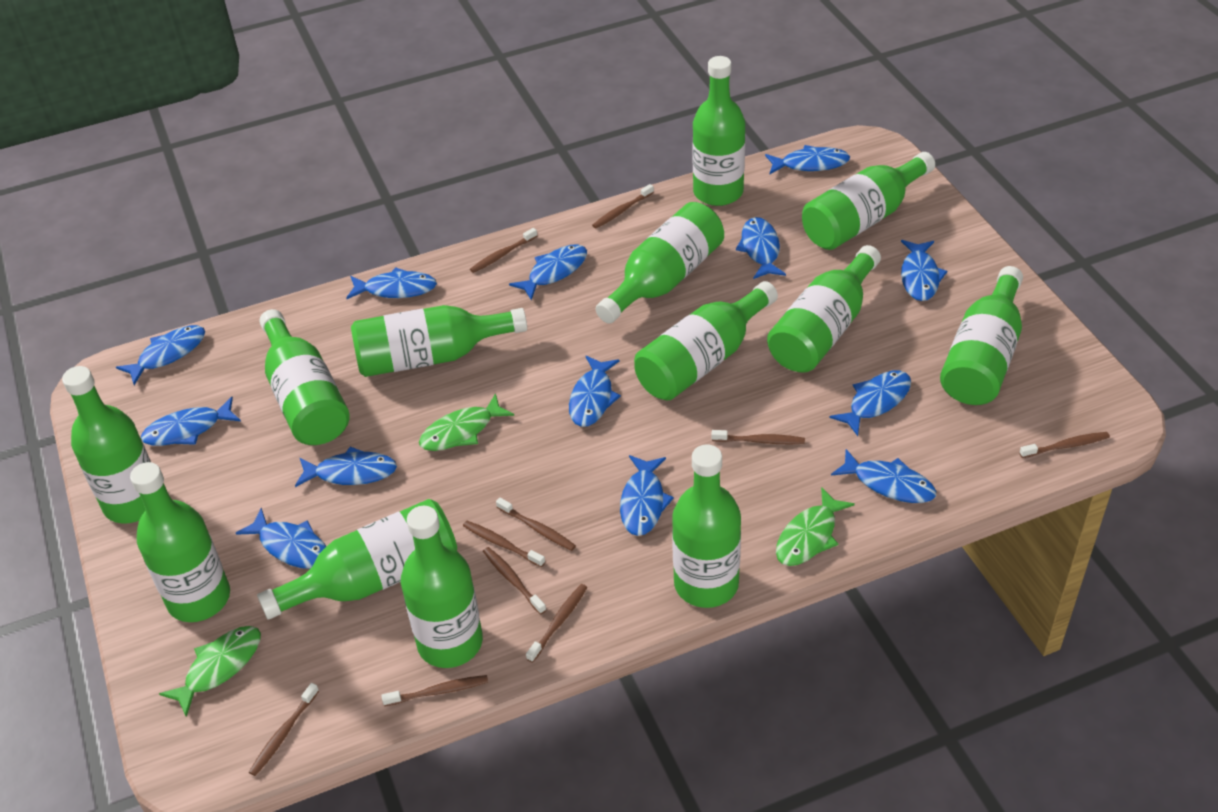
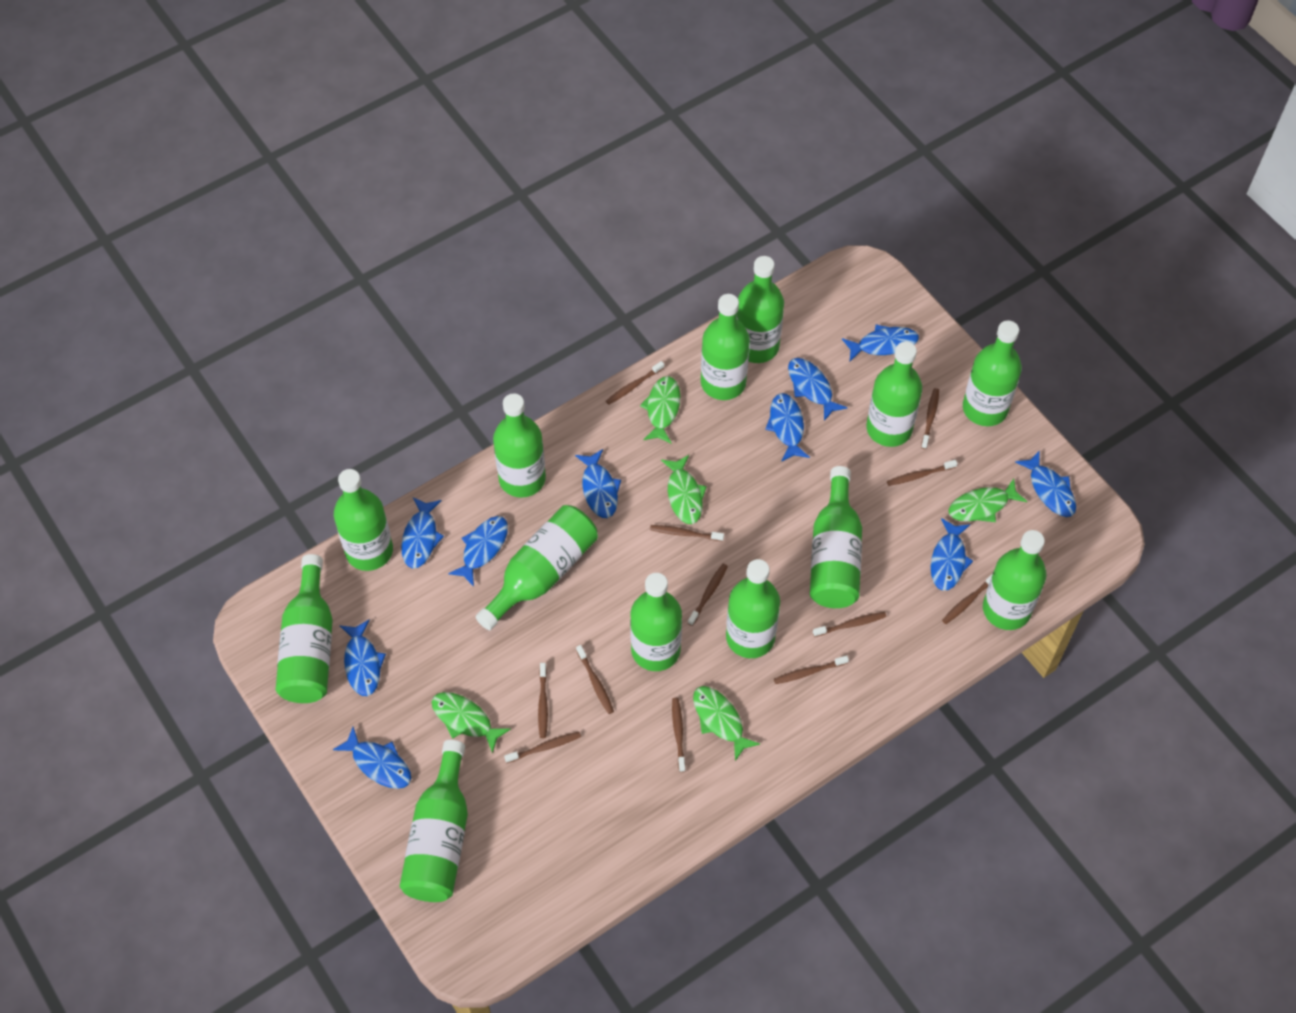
blue fish: 13 -> 10
brown toothbrush: 10 -> 12
green fish: 3 -> 5

